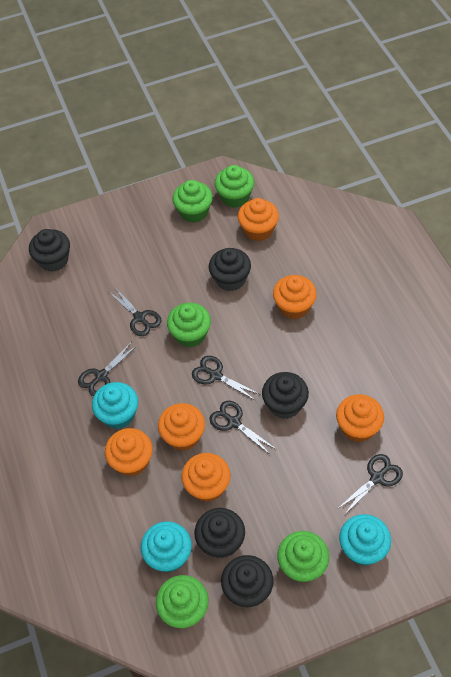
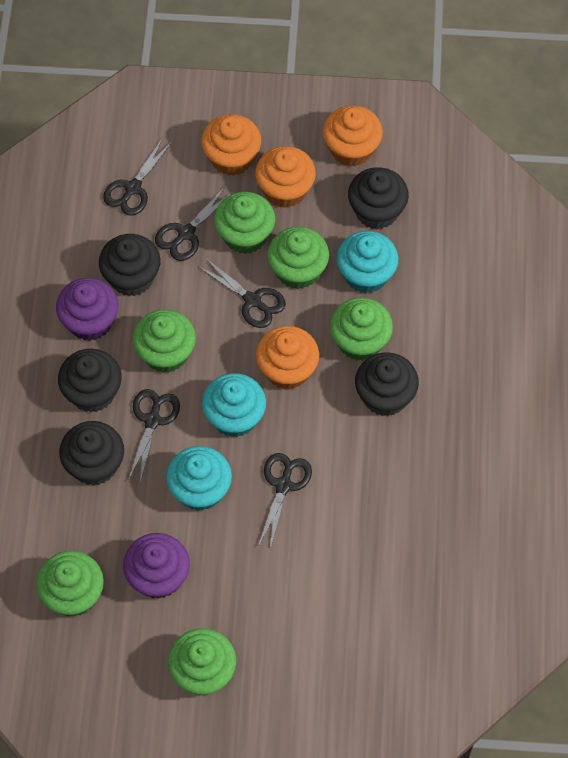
green cupcake: 5 -> 6
orange cupcake: 6 -> 4
purple cupcake: 0 -> 2

